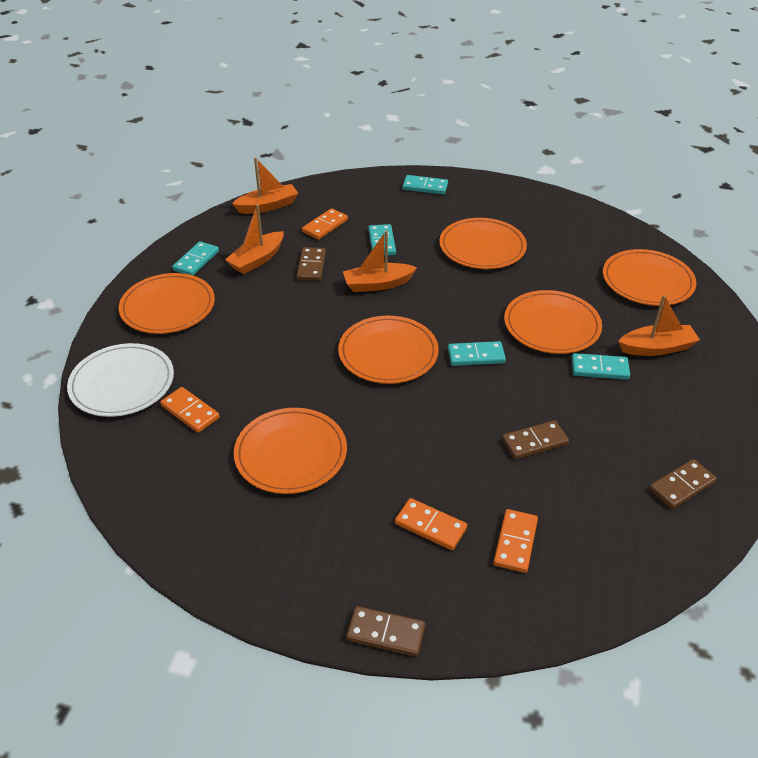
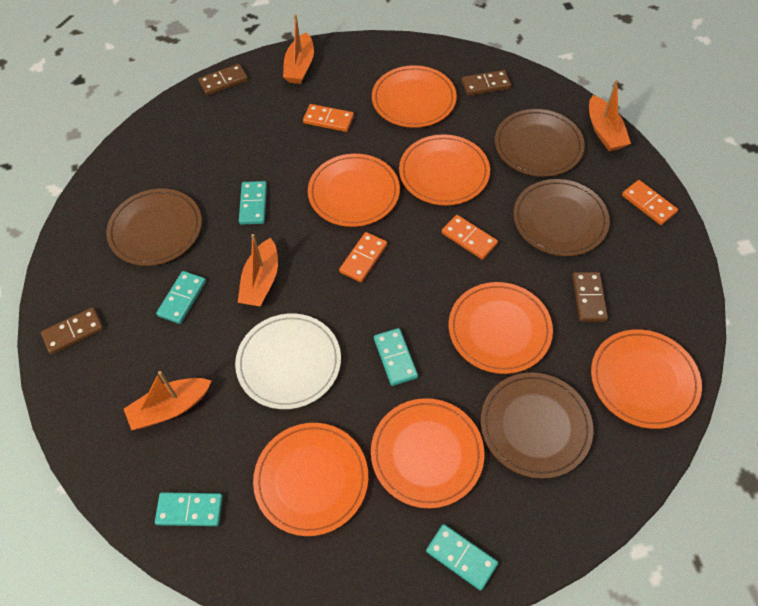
brown plate: 0 -> 4
orange plate: 6 -> 7

